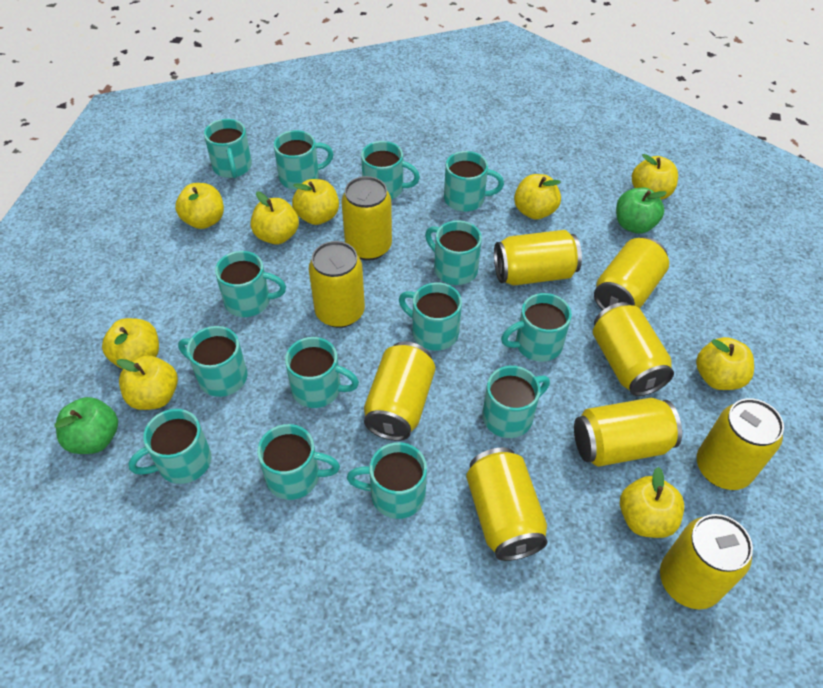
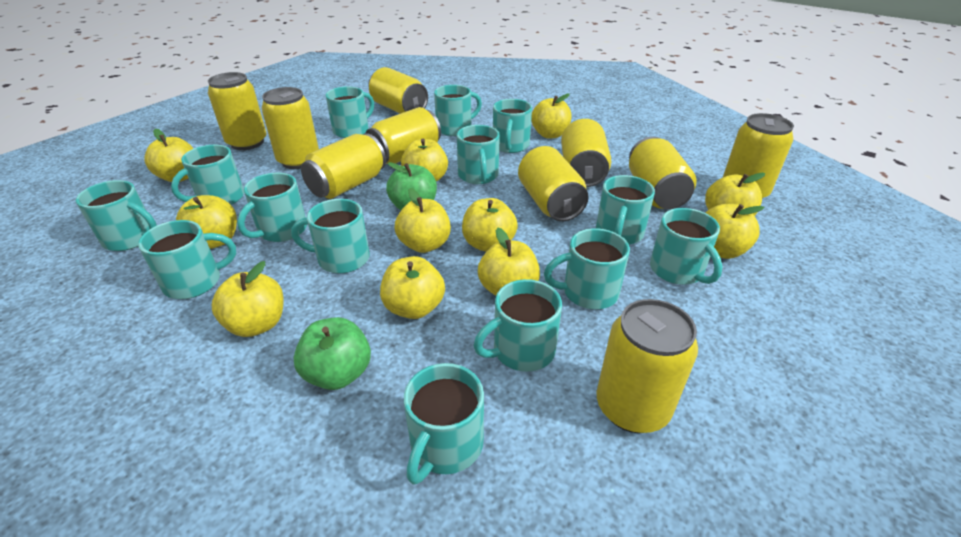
yellow apple: 9 -> 11

